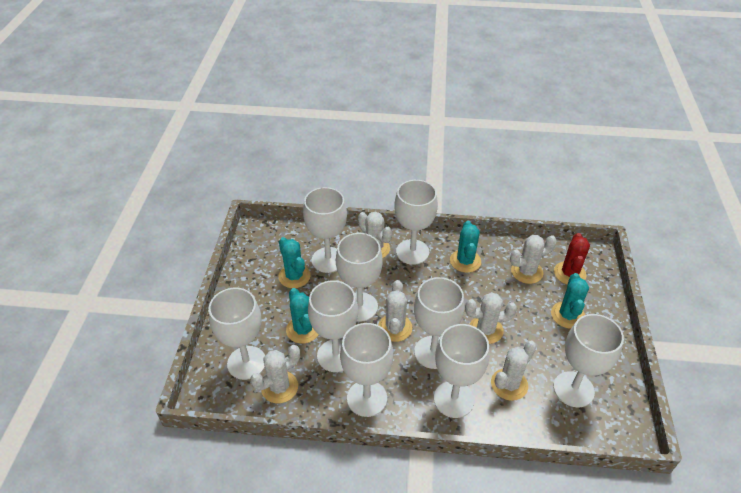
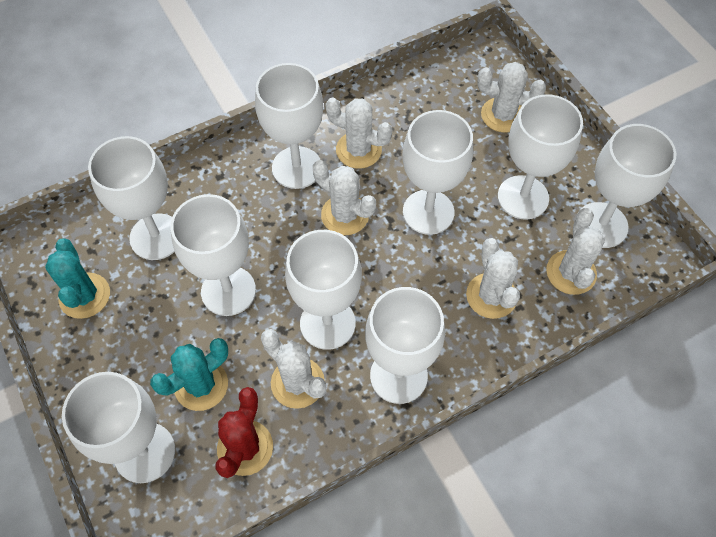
turquoise cactus: 4 -> 2

